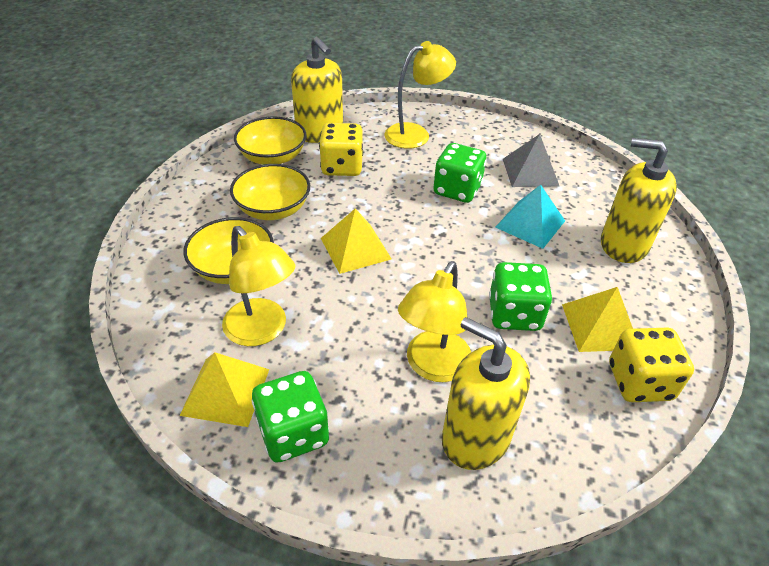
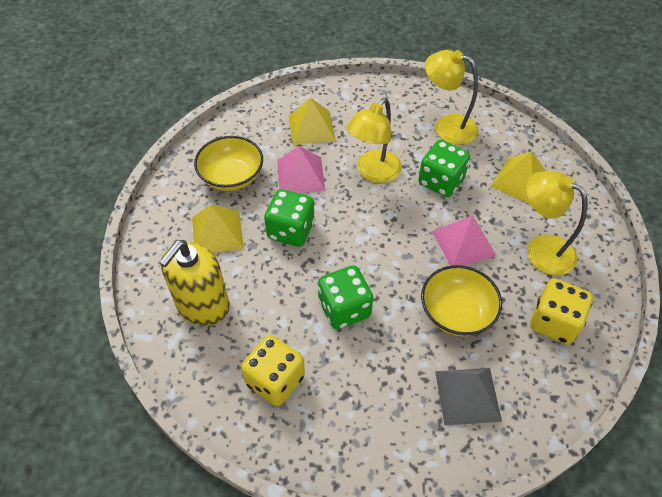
pink pyramid: 0 -> 2
turquoise pyramid: 1 -> 0
yellow bowl: 3 -> 2
yellow soap dispenser: 3 -> 1

